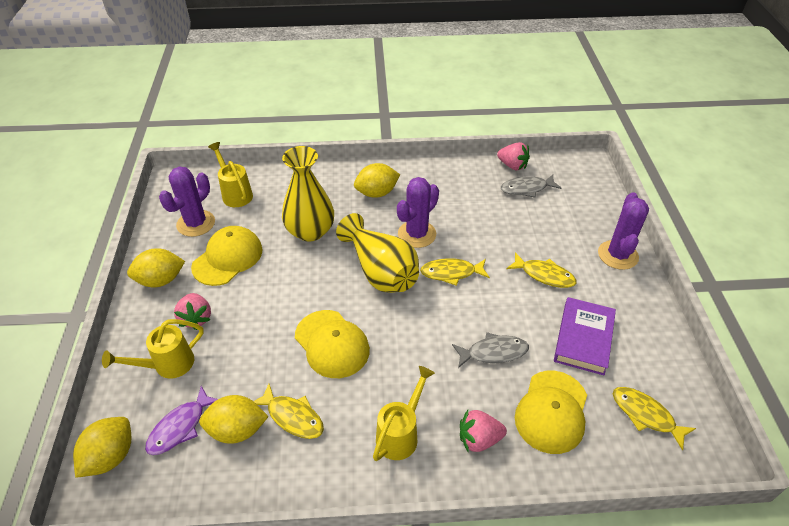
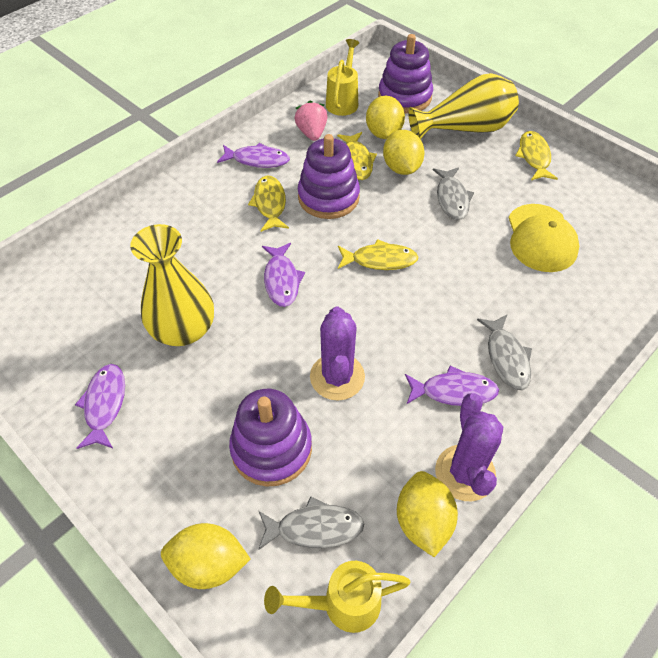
grey fish: 2 -> 3
pink strawberry: 3 -> 1
purple book: 1 -> 0
purple cactus: 3 -> 2
purple fish: 1 -> 4
purple stacking toy: 0 -> 3
yellow cap: 3 -> 1
yellow watering can: 3 -> 2

